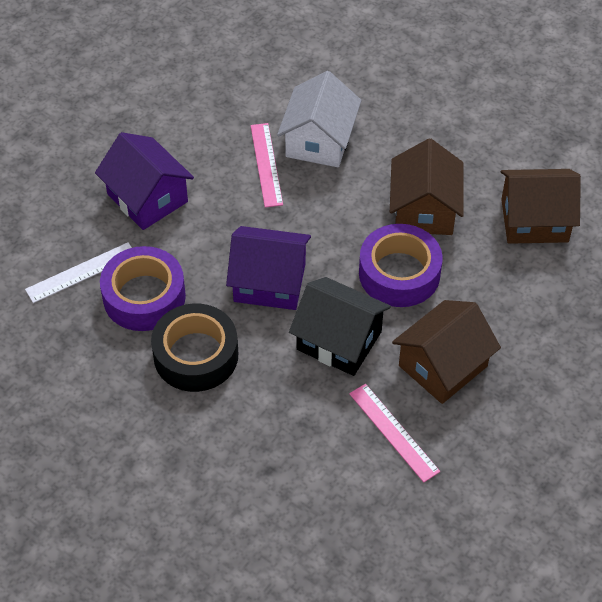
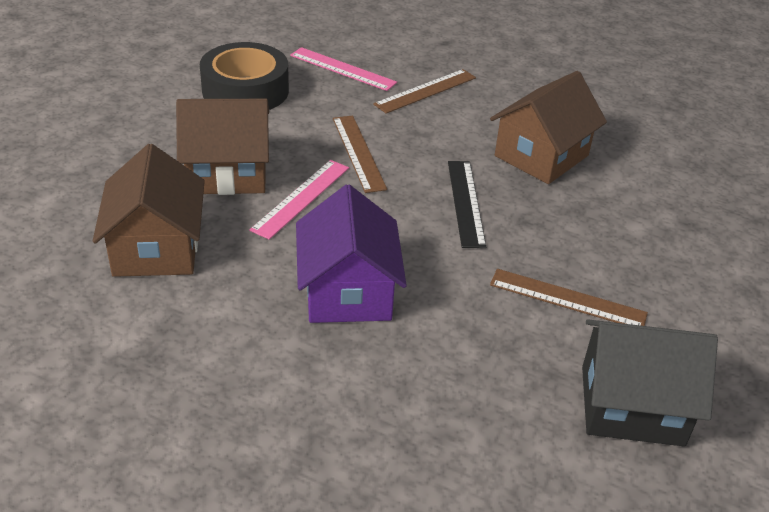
black ruler: 0 -> 1
brown ruler: 0 -> 3
purple house: 2 -> 1
purple tape: 2 -> 0
white house: 1 -> 0
white ruler: 1 -> 0

